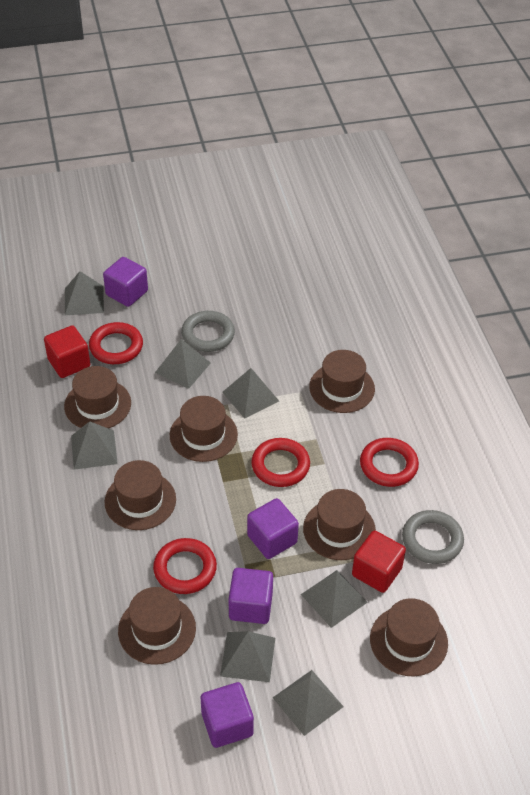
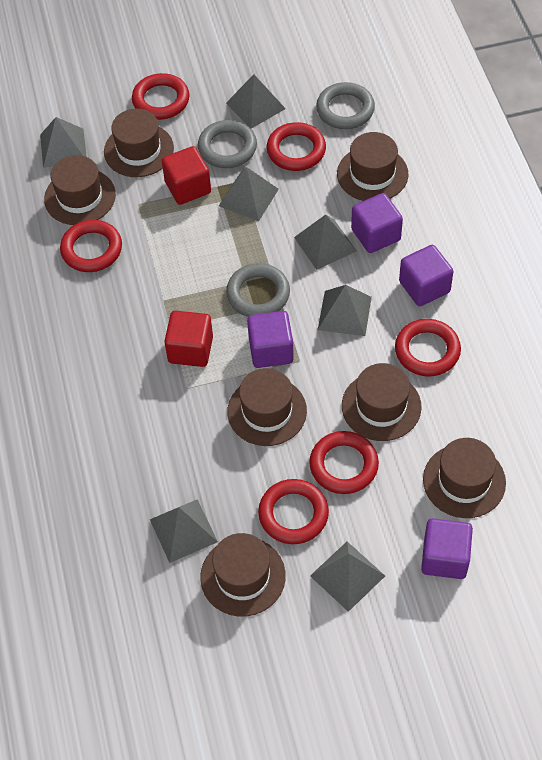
grey ring: 2 -> 3
red ring: 4 -> 6

